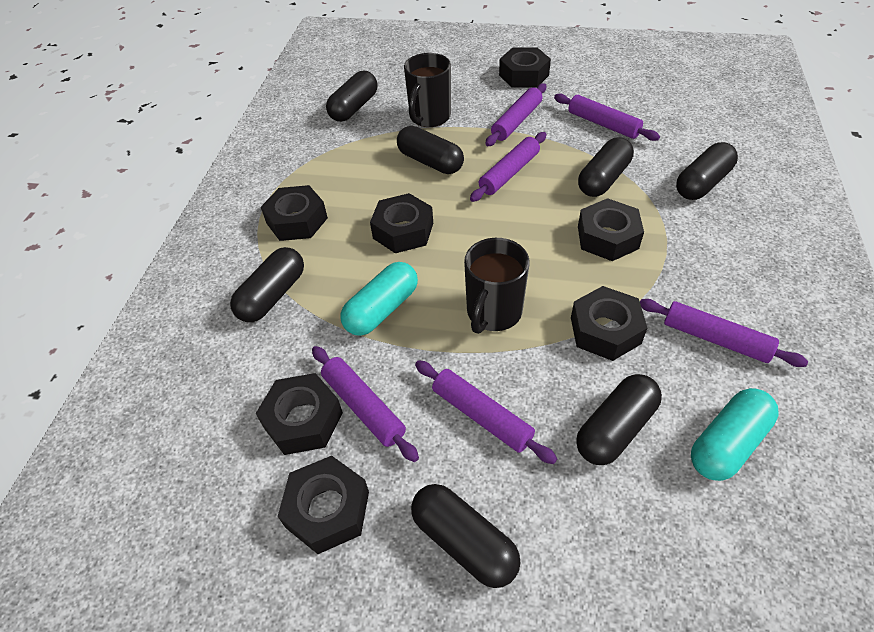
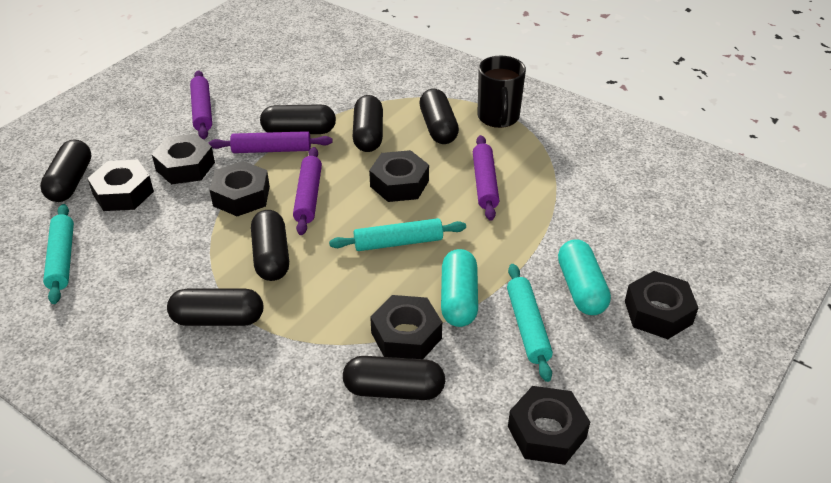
black mug: 2 -> 1
purple rolling pin: 6 -> 4
turquoise rolling pin: 0 -> 3

